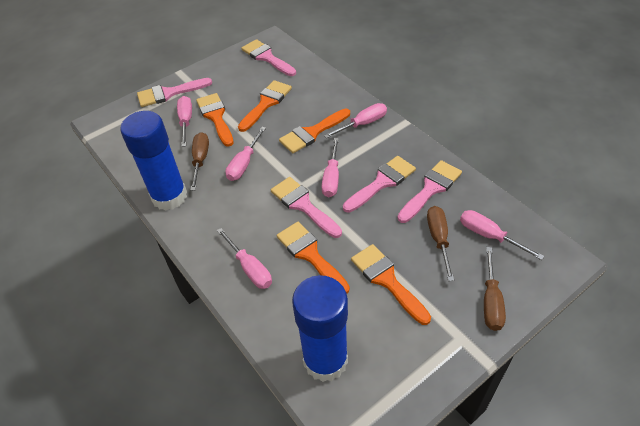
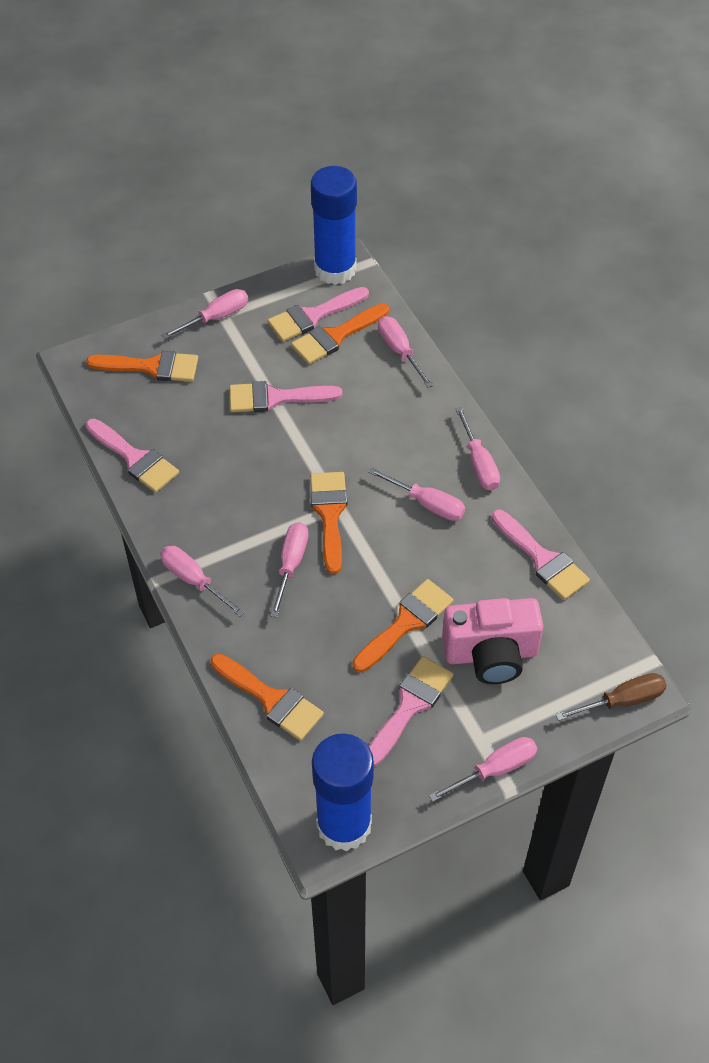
brown screwdriver: 3 -> 1
pink camera: 0 -> 1
pink screwdriver: 6 -> 7

